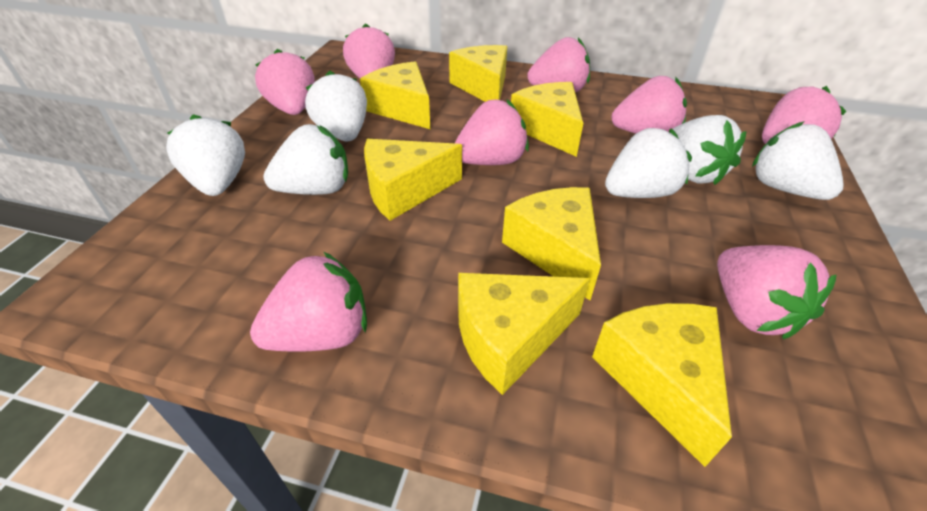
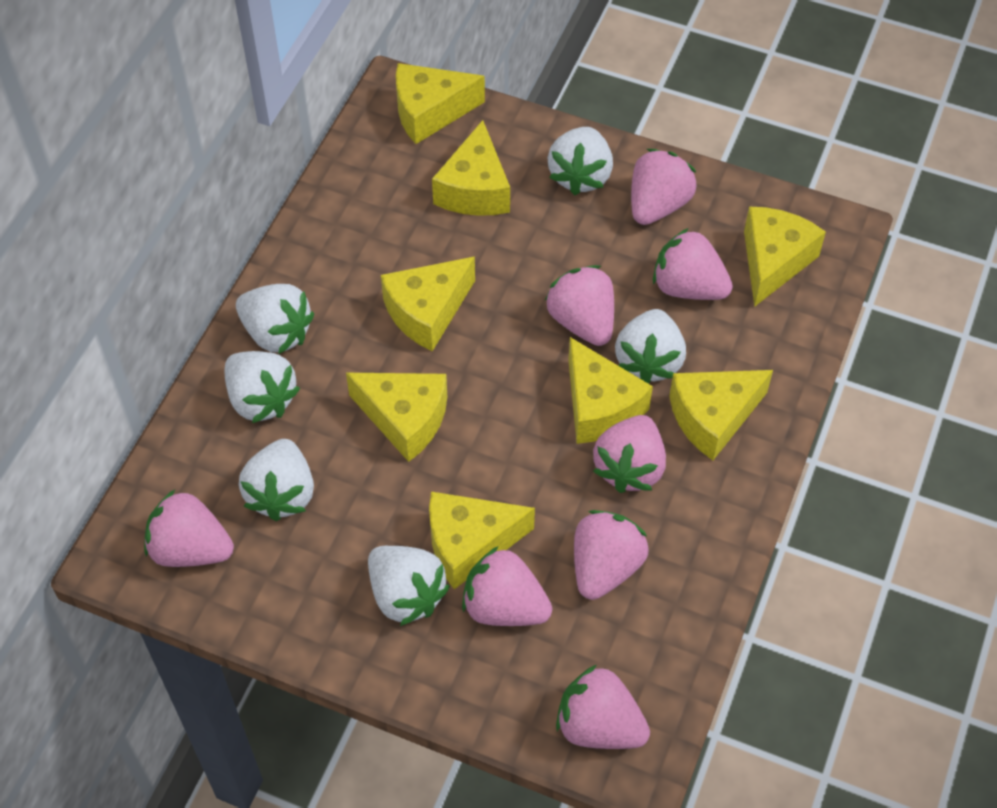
yellow cheese: 7 -> 8

